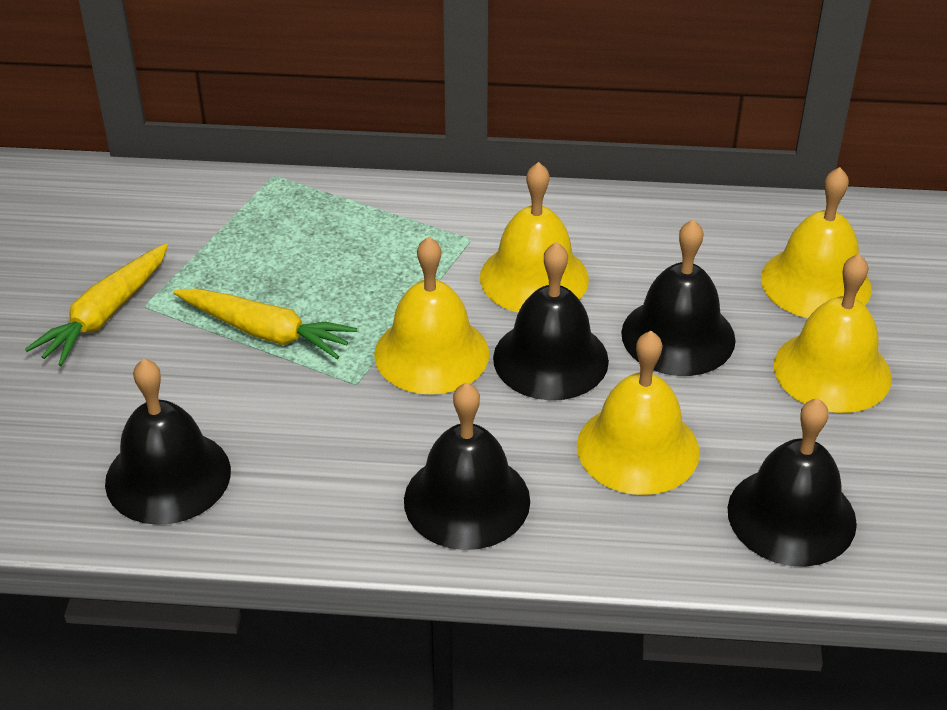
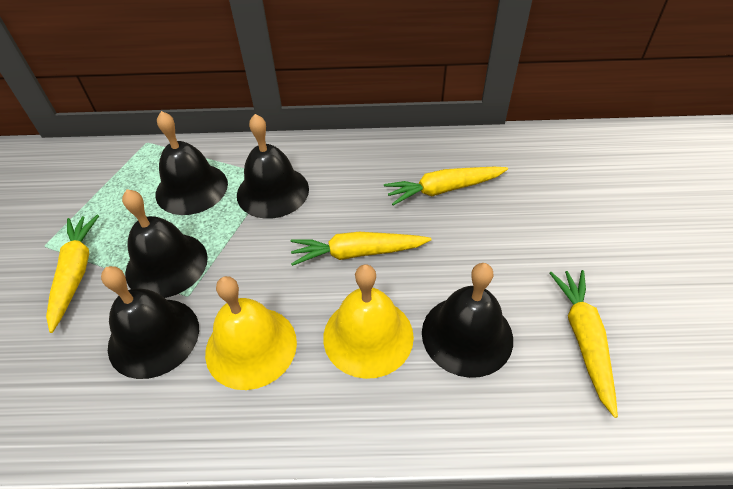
yellow bell: 5 -> 2
yellow carrot: 2 -> 4

